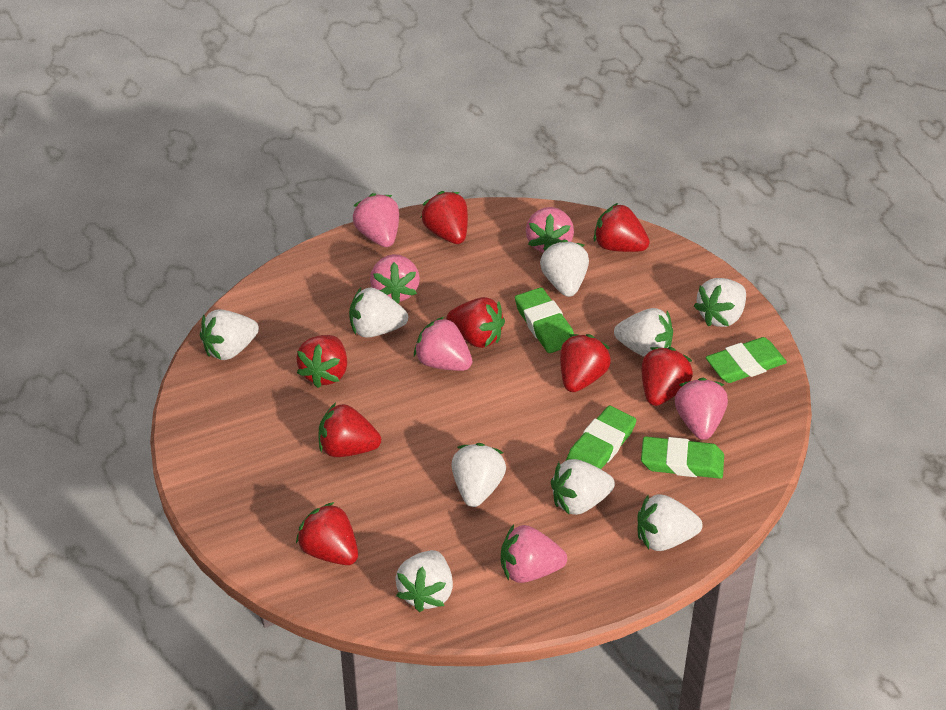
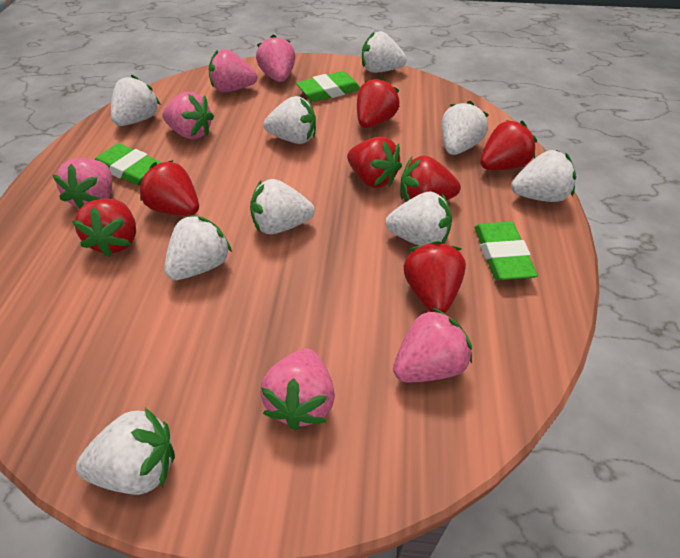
green eraser: 4 -> 3
red strawberry: 8 -> 7

